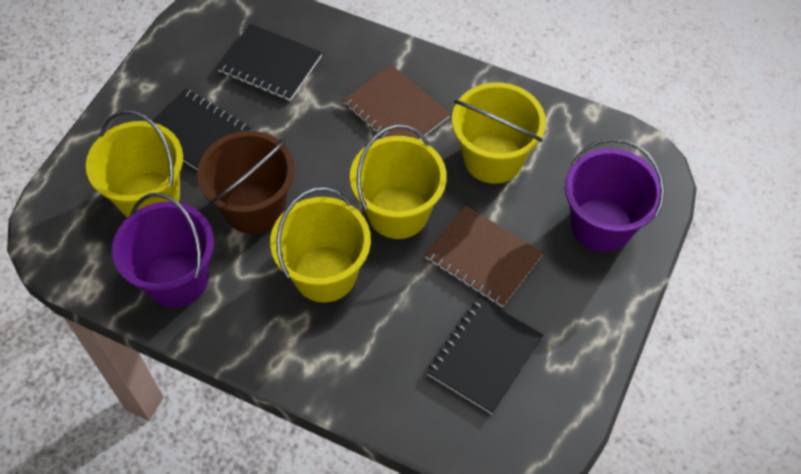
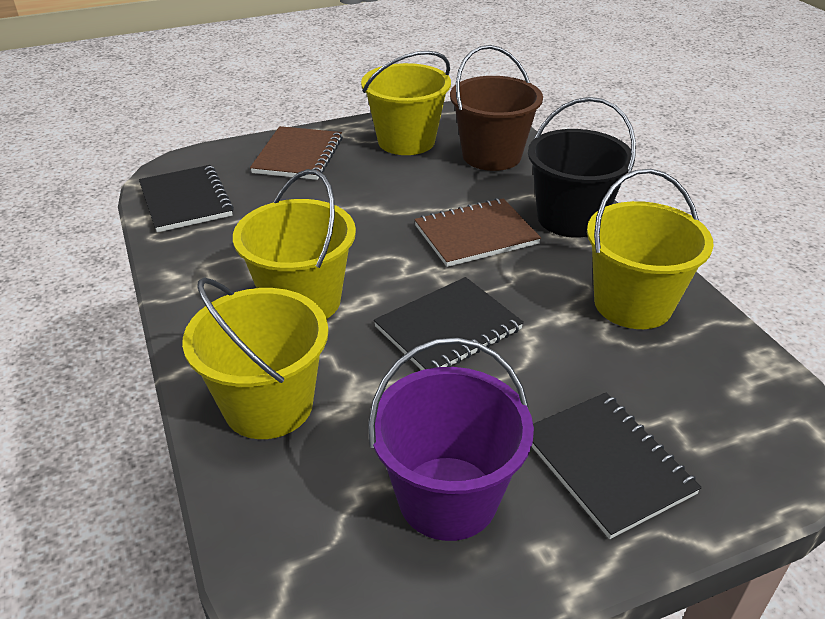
black bucket: 0 -> 1
purple bucket: 2 -> 1

